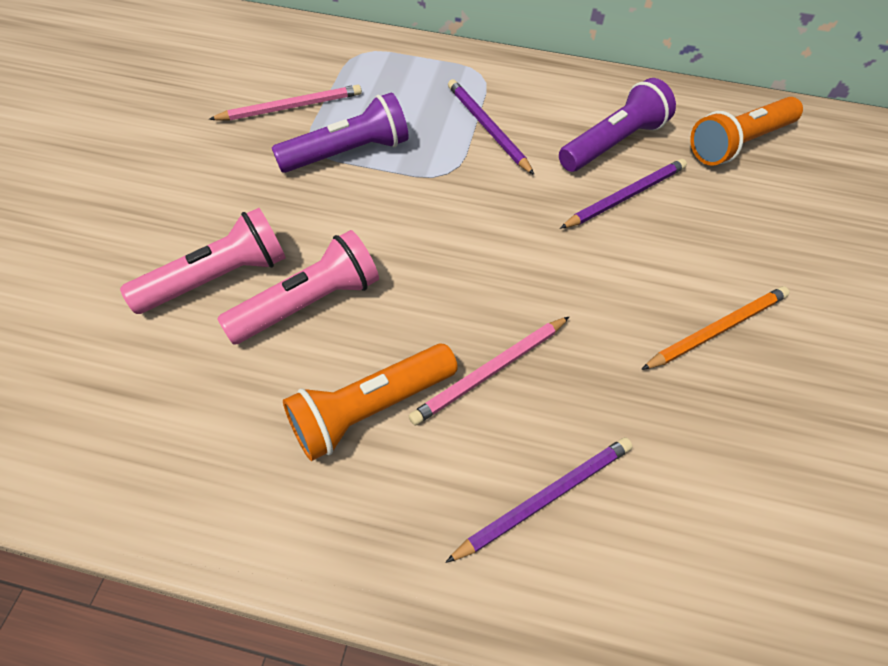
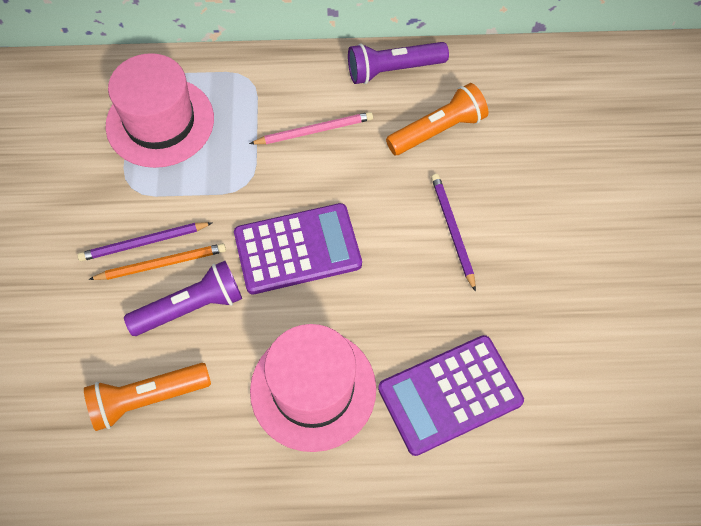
pink flashlight: 2 -> 0
pink hat: 0 -> 2
pink pencil: 2 -> 1
purple calculator: 0 -> 2
purple pencil: 3 -> 2

